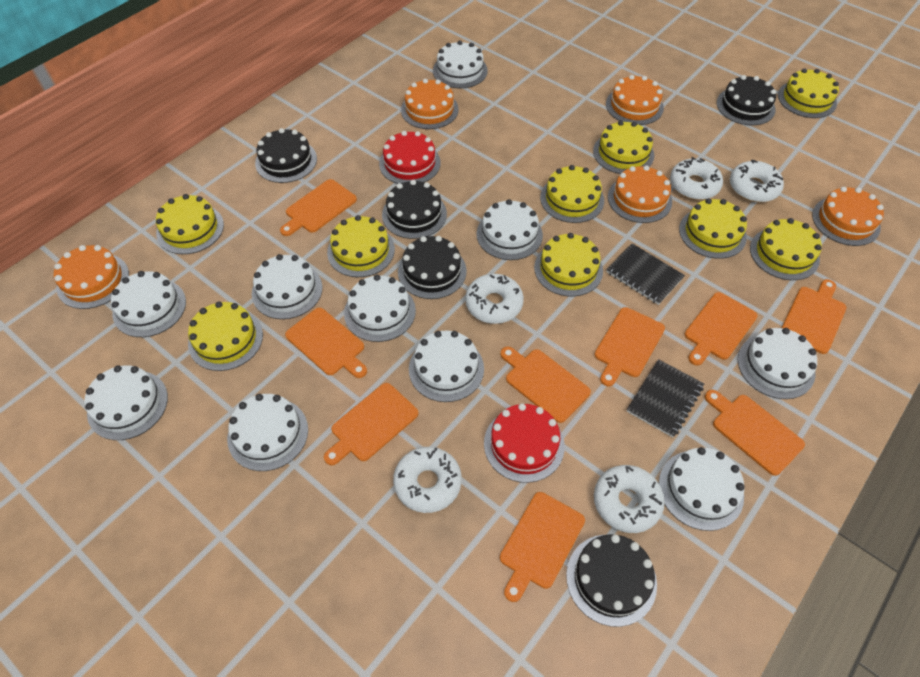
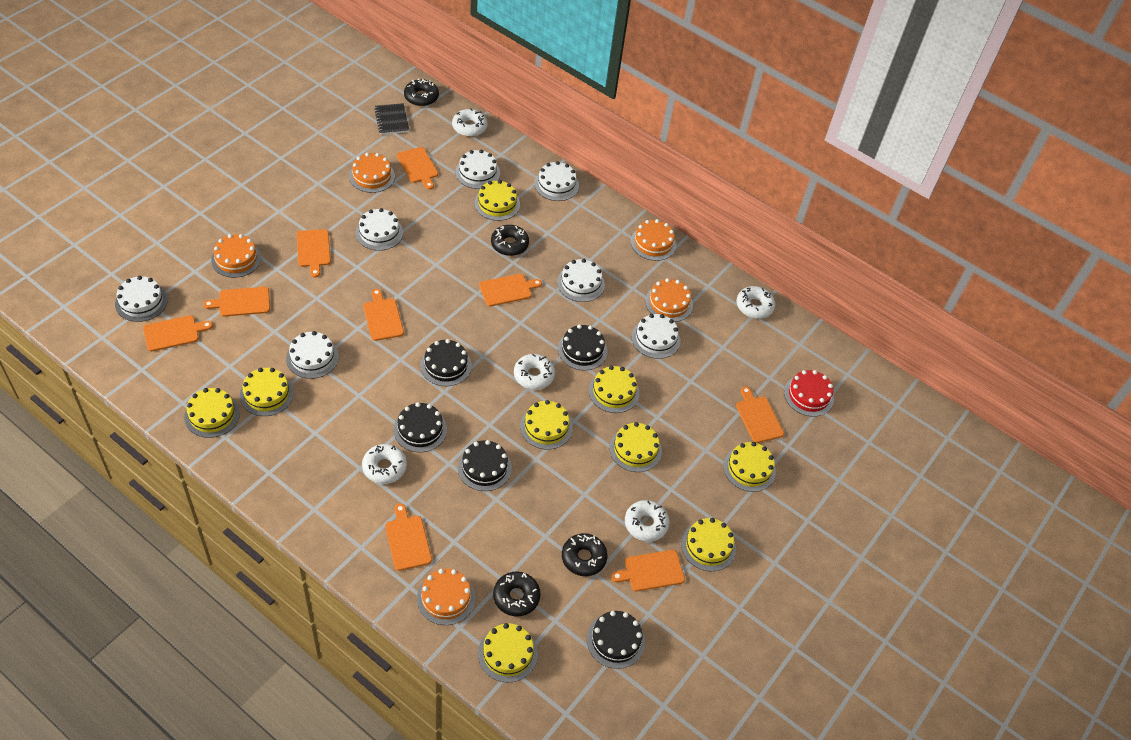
black donut: 0 -> 4
black notebook: 2 -> 1
red cake: 2 -> 1
white cake: 10 -> 7

